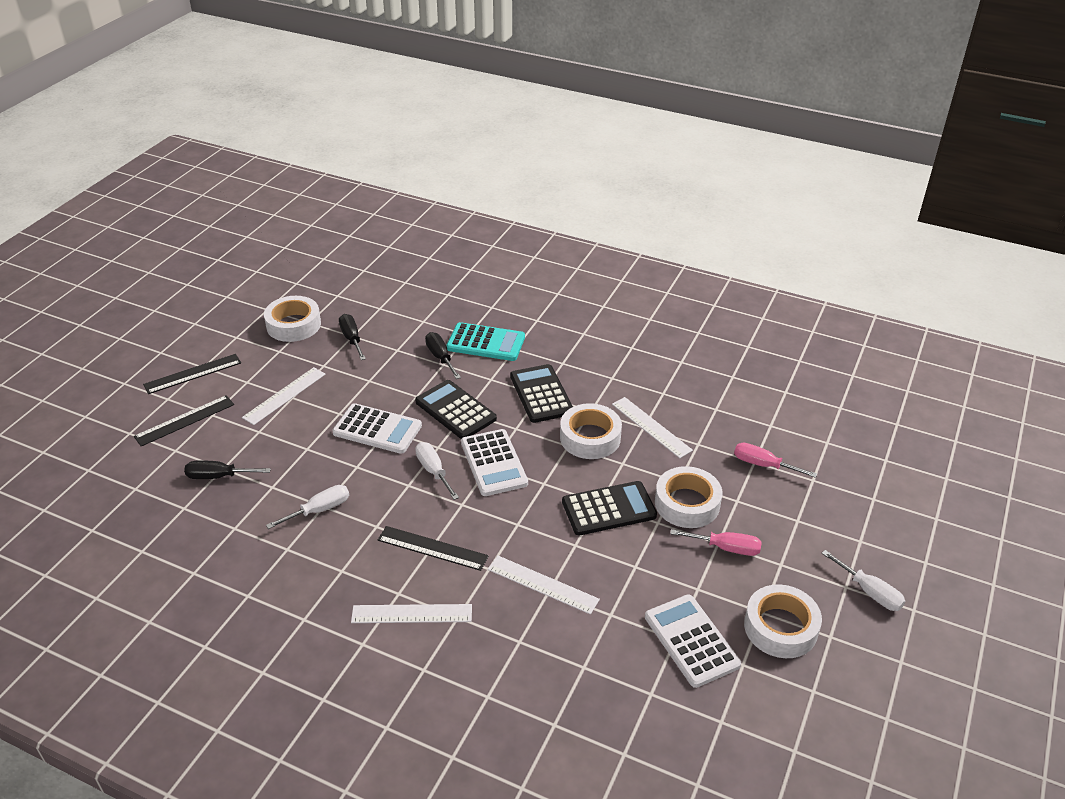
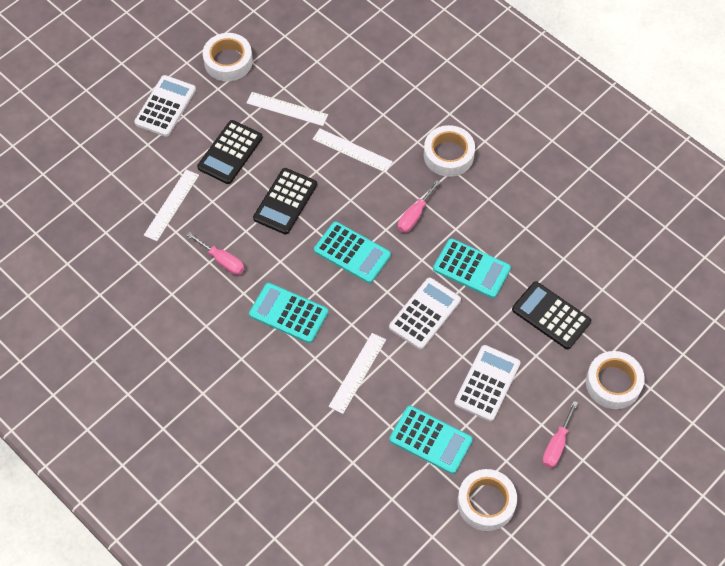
black ruler: 3 -> 0
black screwdriver: 3 -> 0
pink screwdriver: 2 -> 3
turquoise calculator: 1 -> 4
white screwdriver: 3 -> 0

